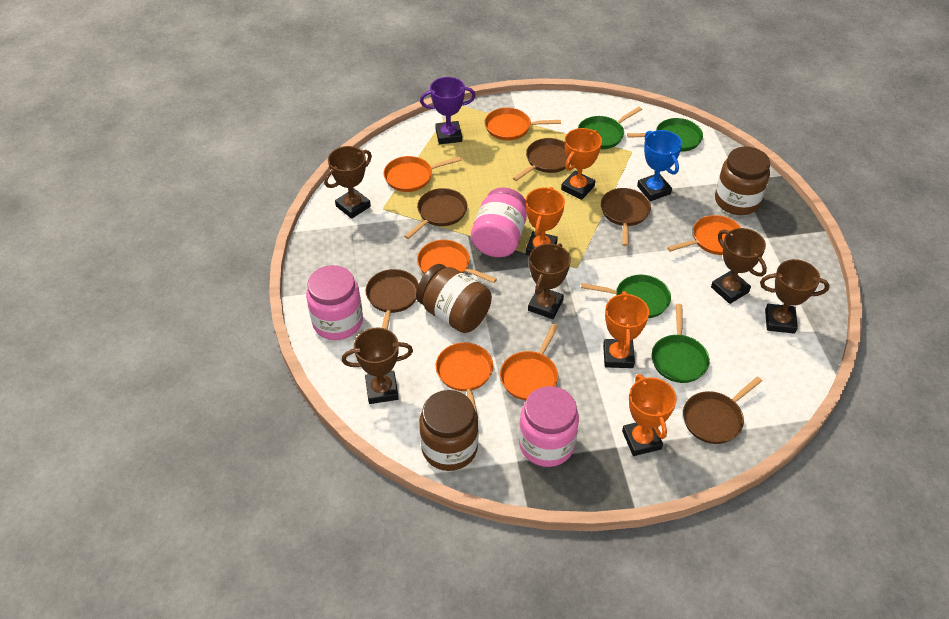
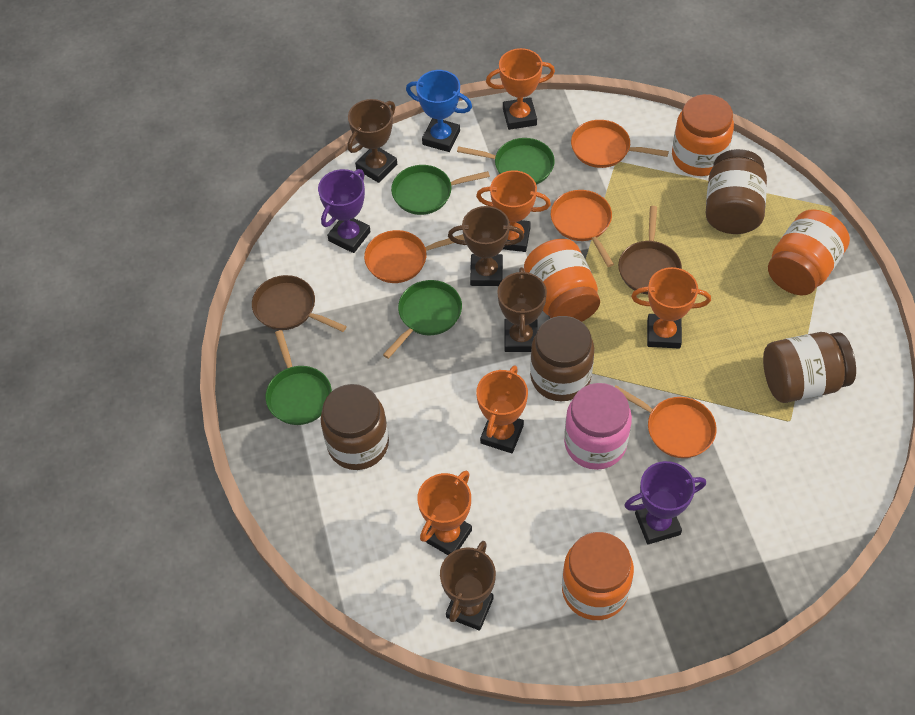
brown jar: 3 -> 4
brown pan: 5 -> 2
brown trophy: 5 -> 4
orange jar: 0 -> 4
orange pan: 6 -> 4
orange trophy: 4 -> 5
pink jar: 3 -> 1
purple trophy: 1 -> 2

